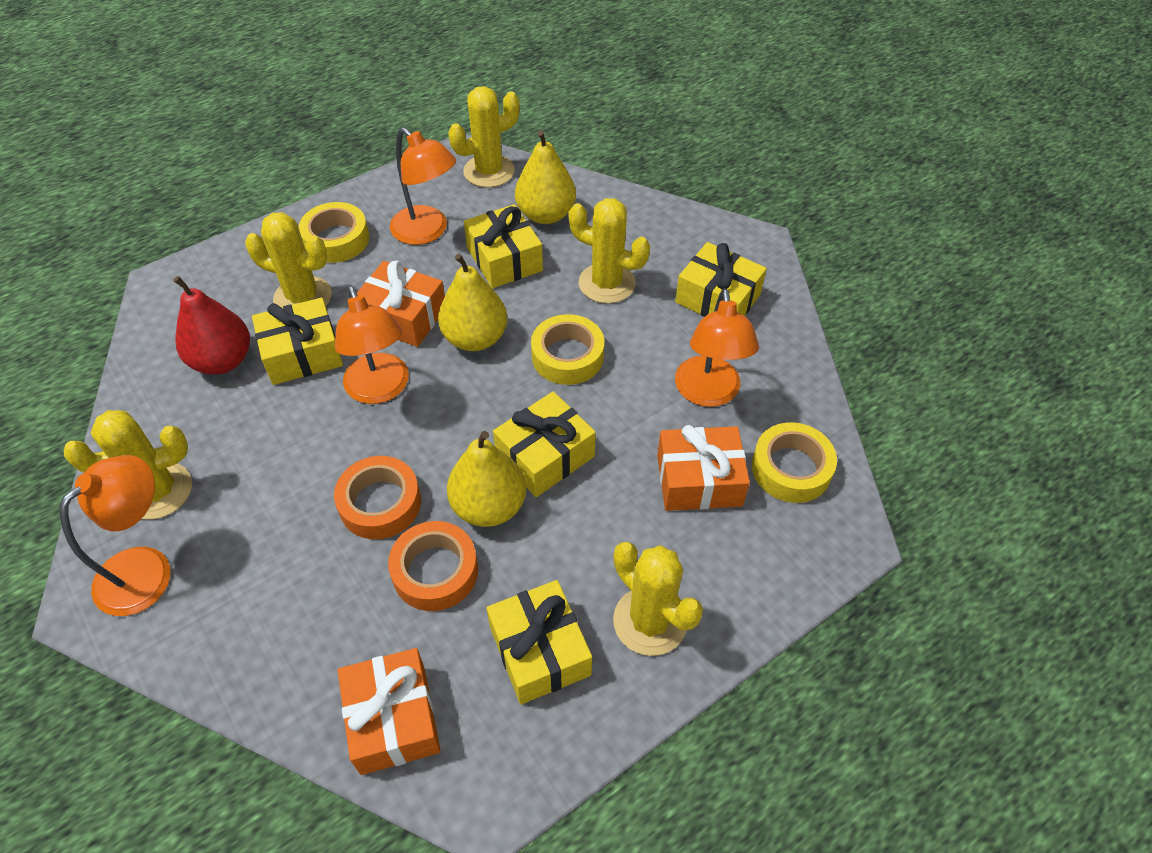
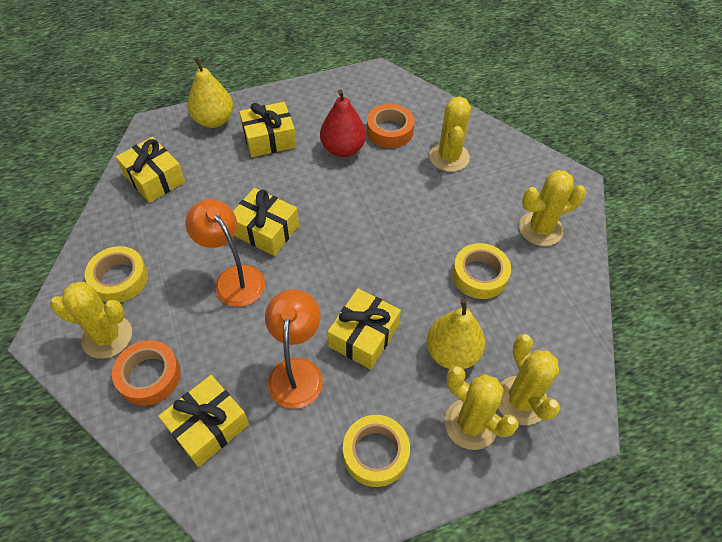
orange gift: 3 -> 0
orange lamp: 4 -> 2
yellow pear: 3 -> 2

